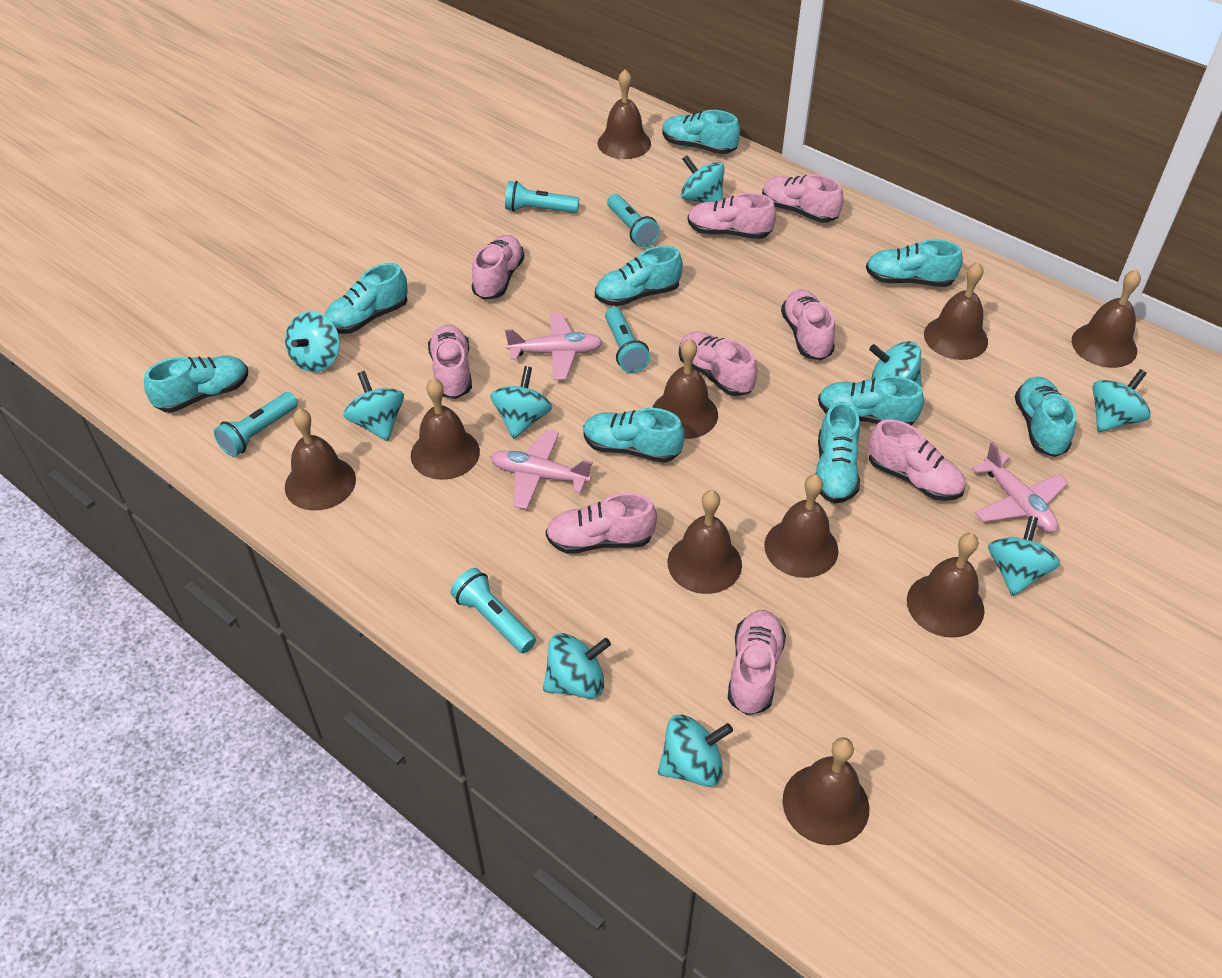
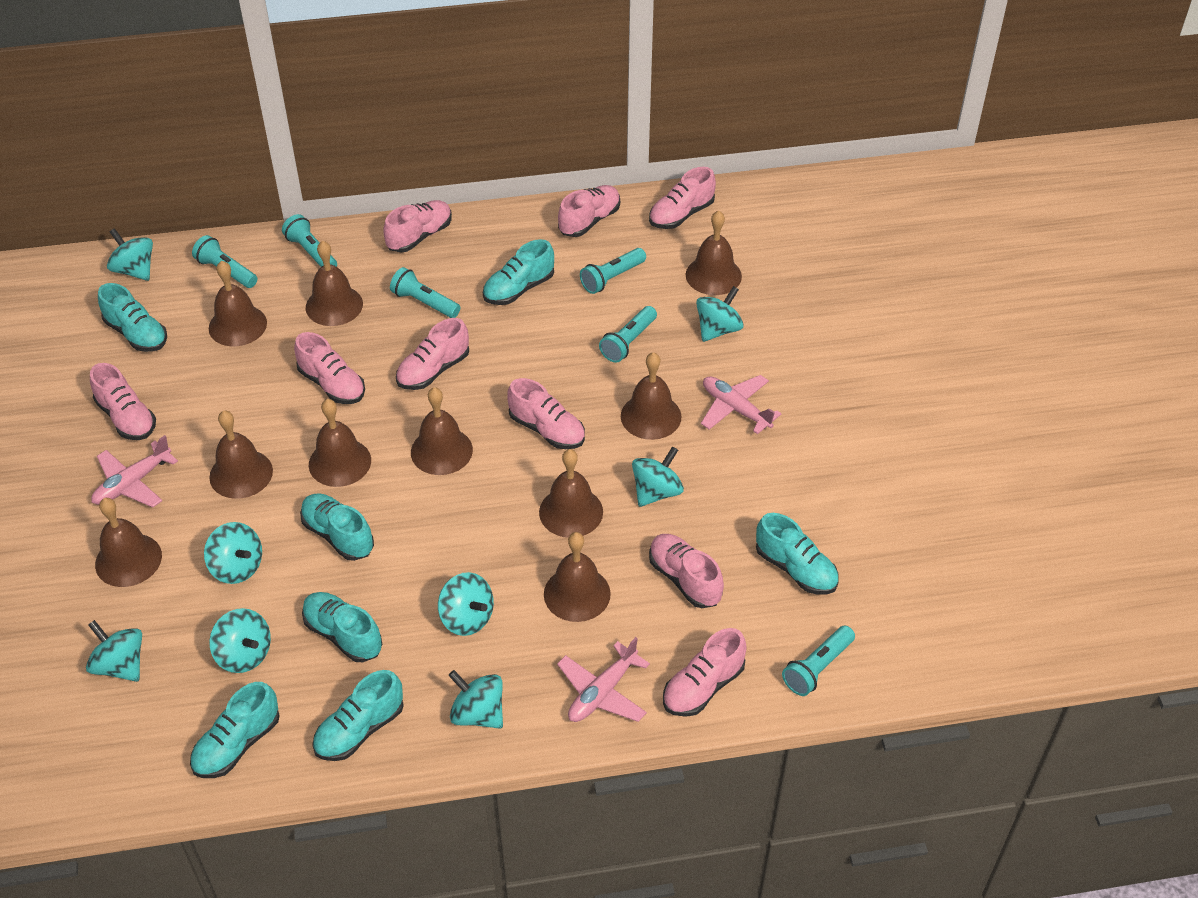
turquoise flashlight: 5 -> 6
turquoise shoe: 9 -> 7
turquoise spinning top: 9 -> 8

